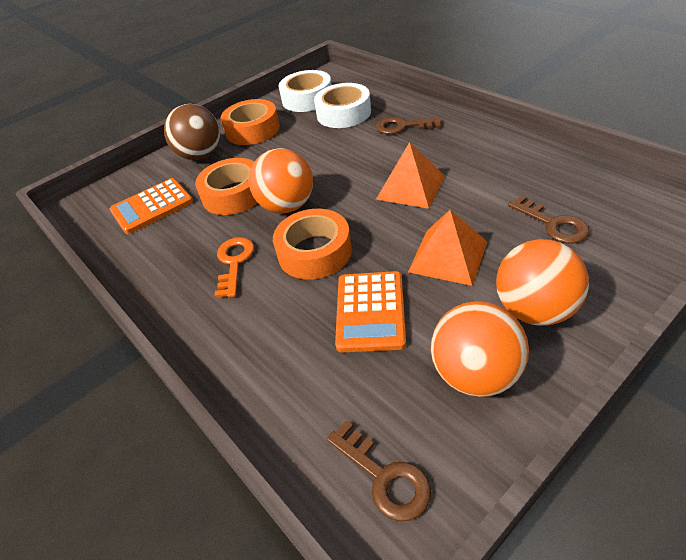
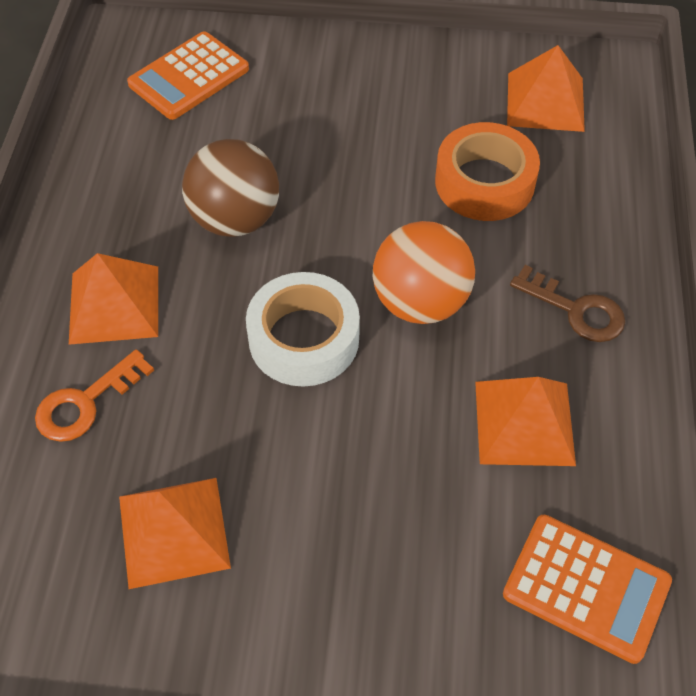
brown key: 3 -> 1
orange ball: 3 -> 1
orange pyramid: 2 -> 4
orange tape: 3 -> 1
white tape: 2 -> 1

